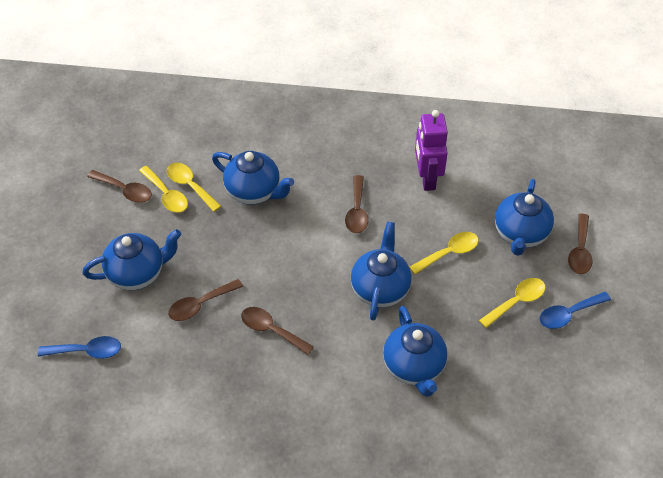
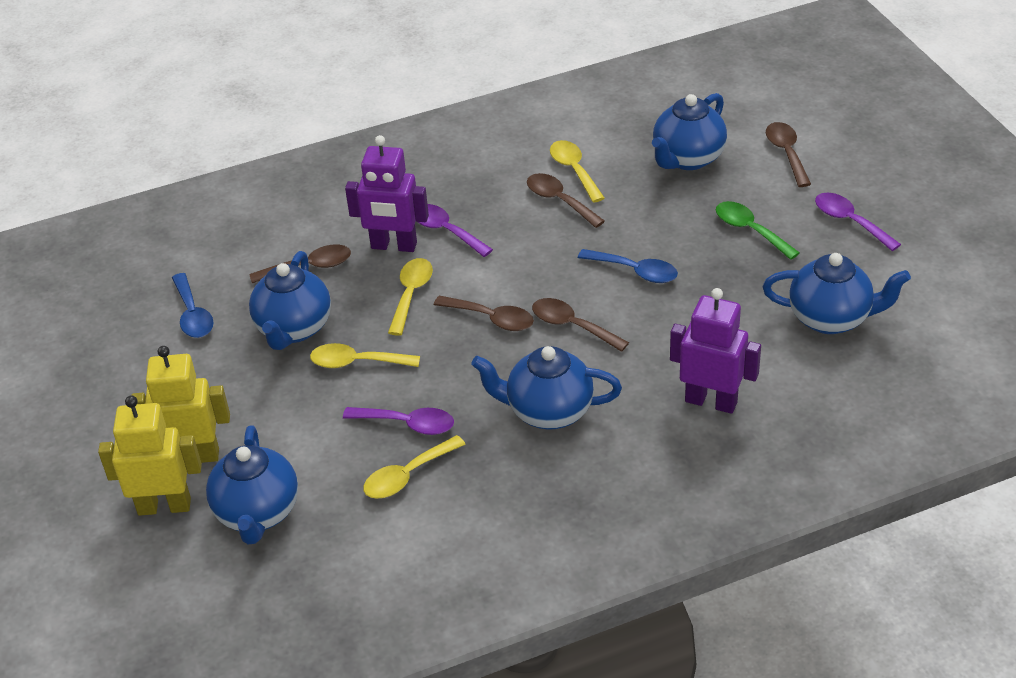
green spoon: 0 -> 1
purple robot: 1 -> 2
purple spoon: 0 -> 3
yellow robot: 0 -> 2

